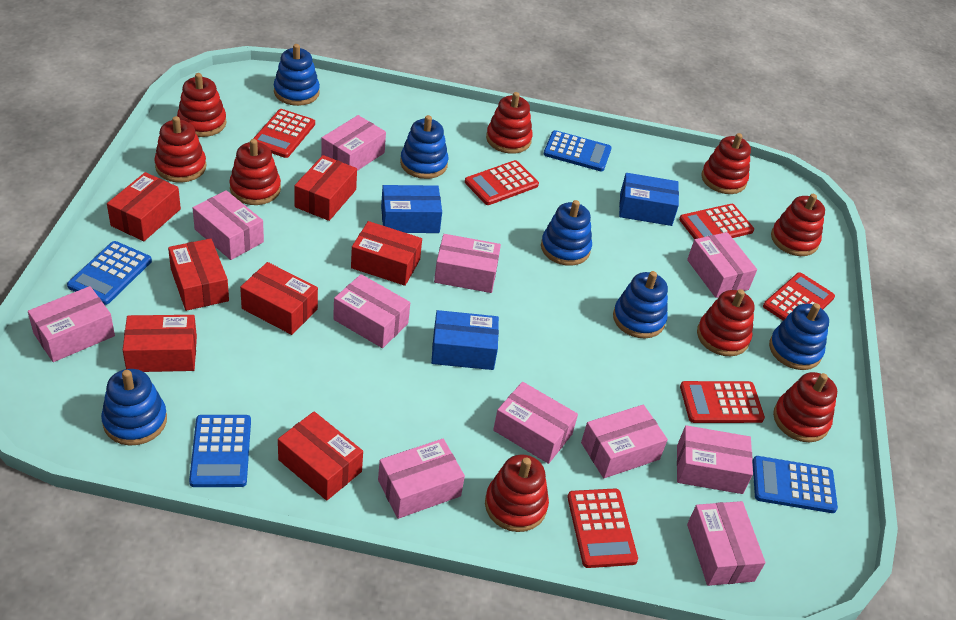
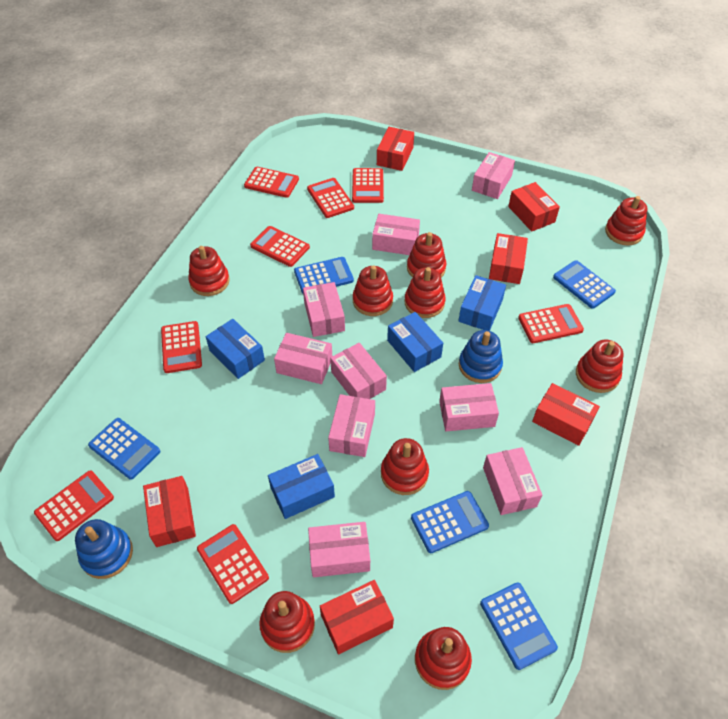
blue box: 3 -> 4
blue calculator: 4 -> 5
blue stacking toy: 6 -> 2
pink box: 11 -> 9
red box: 7 -> 6
red calculator: 6 -> 8

